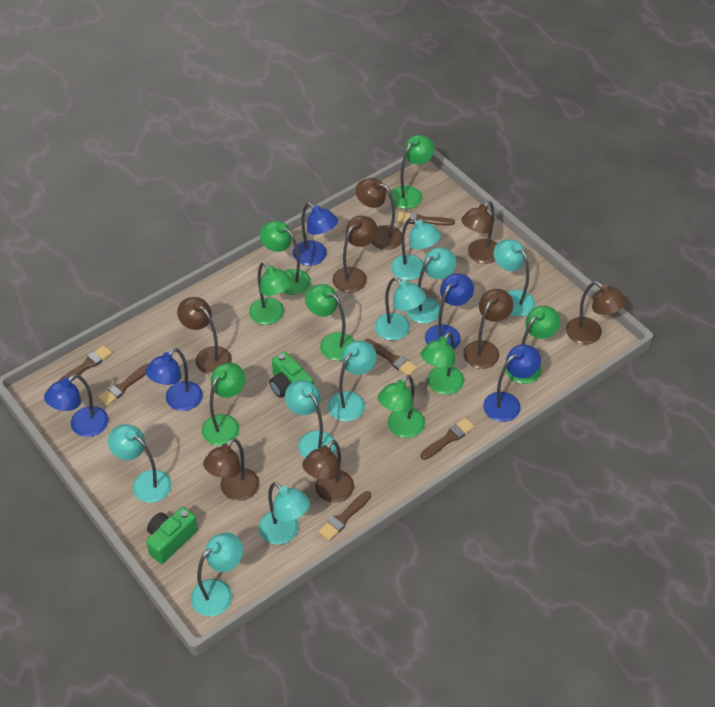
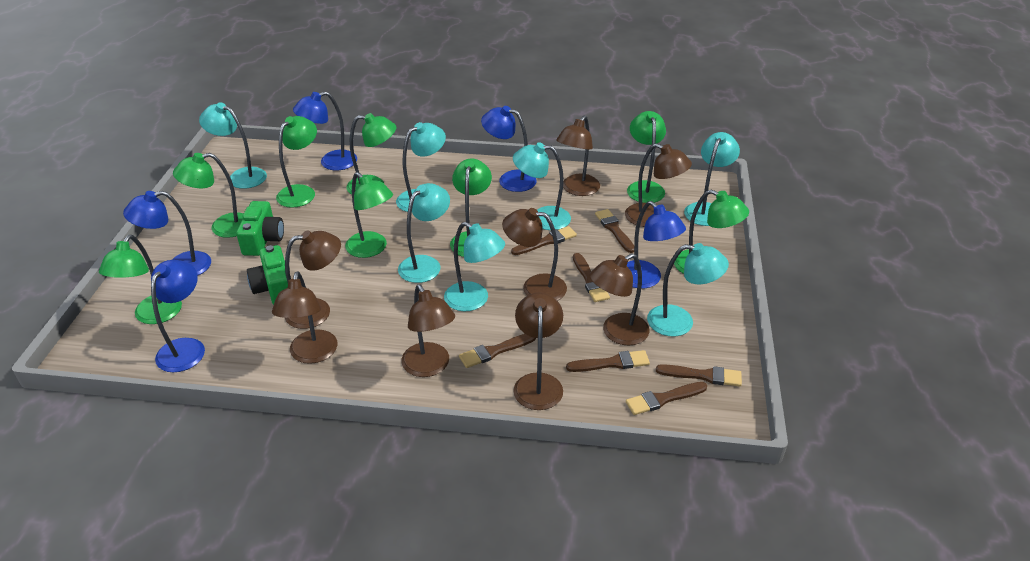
brown brush: 6 -> 7
turquoise lamp: 9 -> 7

